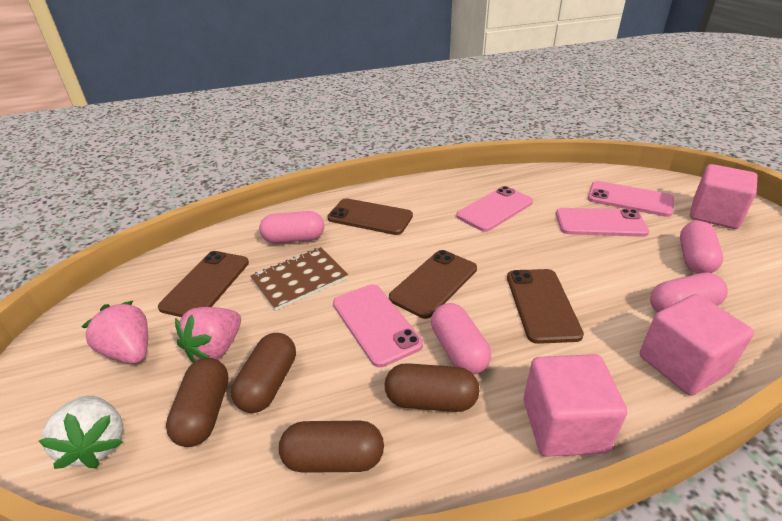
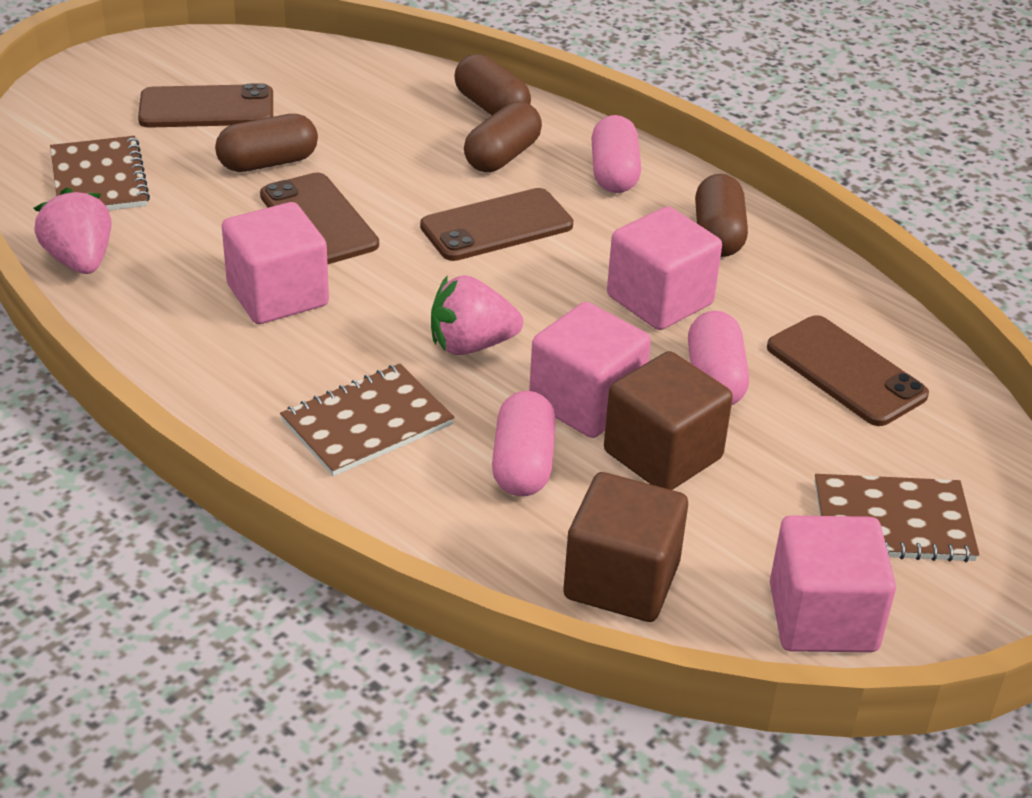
brown cube: 0 -> 2
brown notebook: 1 -> 3
pink capsule: 4 -> 3
pink cube: 3 -> 4
pink phone: 4 -> 0
white strawberry: 1 -> 0

